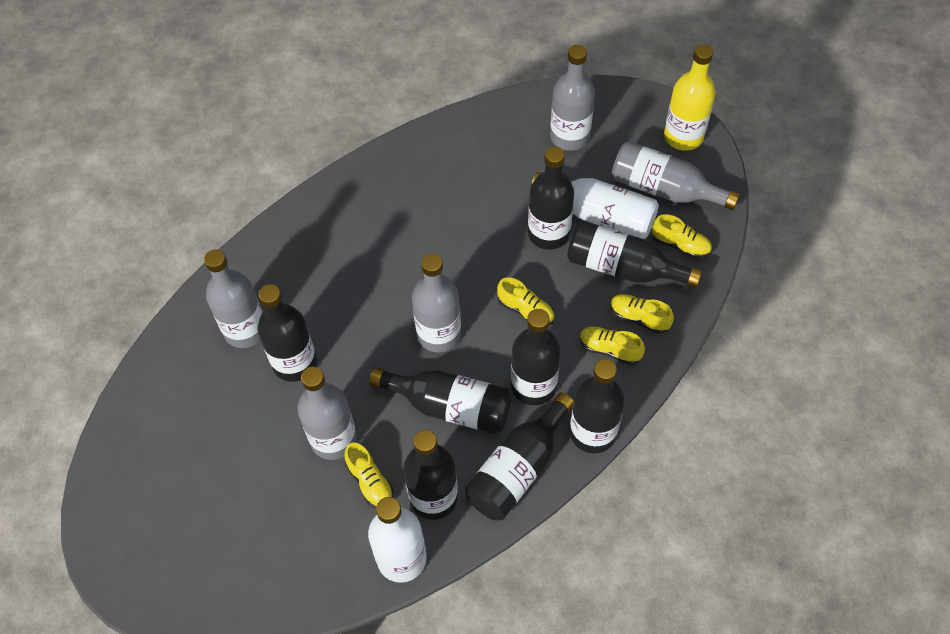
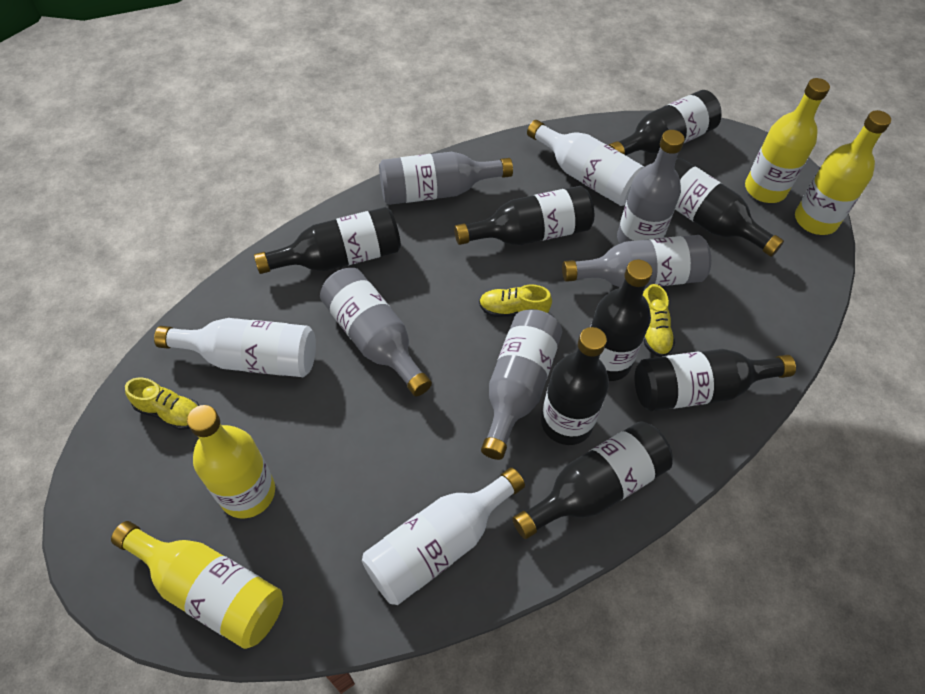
white bottle: 2 -> 3
yellow bottle: 1 -> 4
yellow shoe: 5 -> 3

